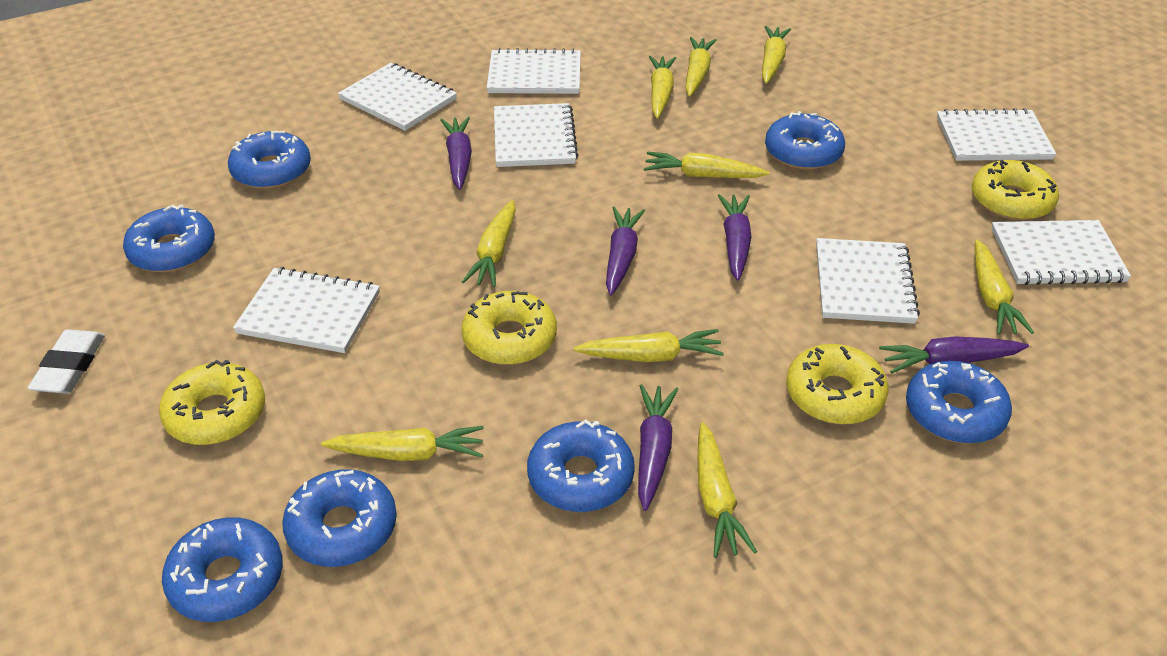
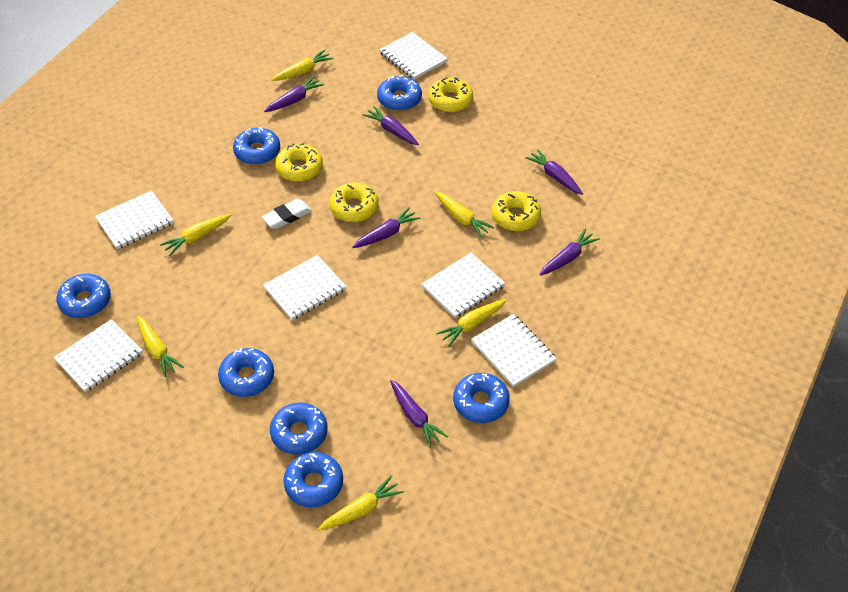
purple carrot: 5 -> 6
white notebook: 7 -> 6
yellow carrot: 9 -> 6

